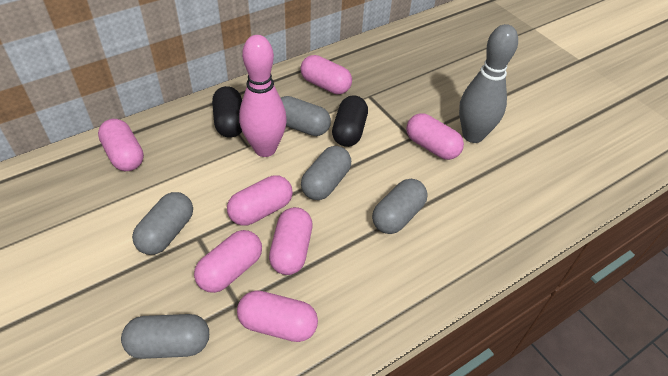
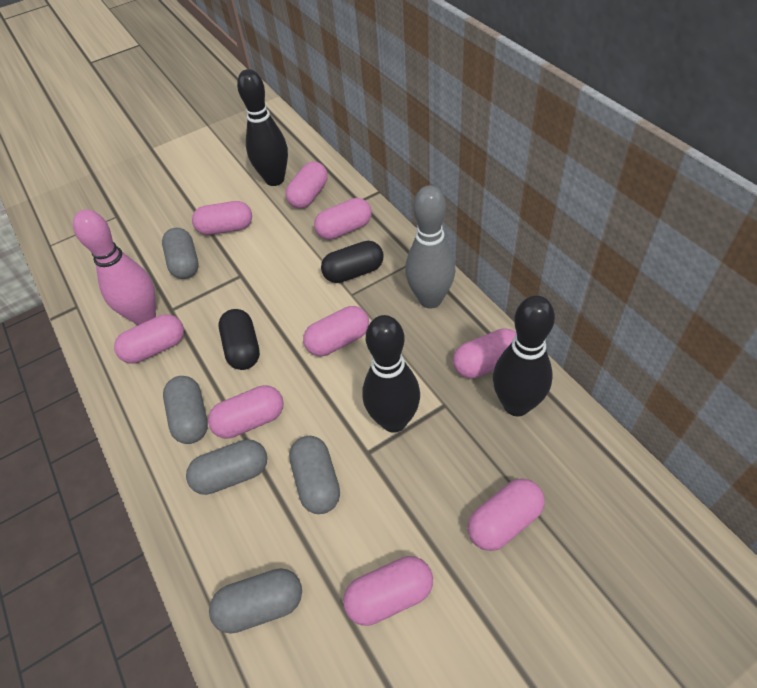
black bowling pin: 0 -> 3
pink capsule: 7 -> 9

